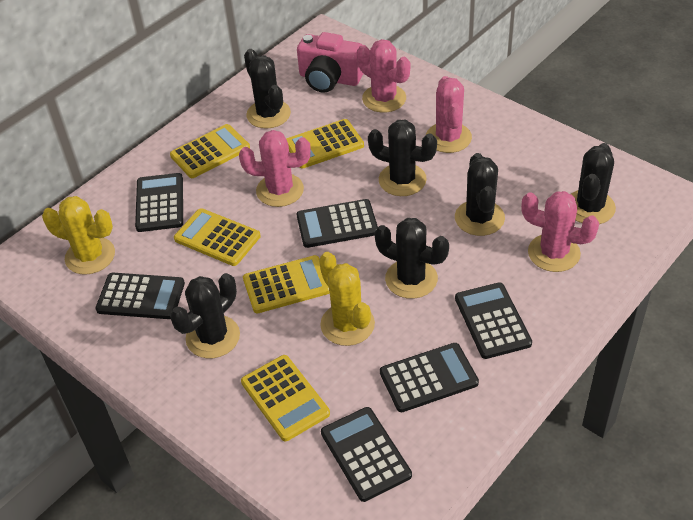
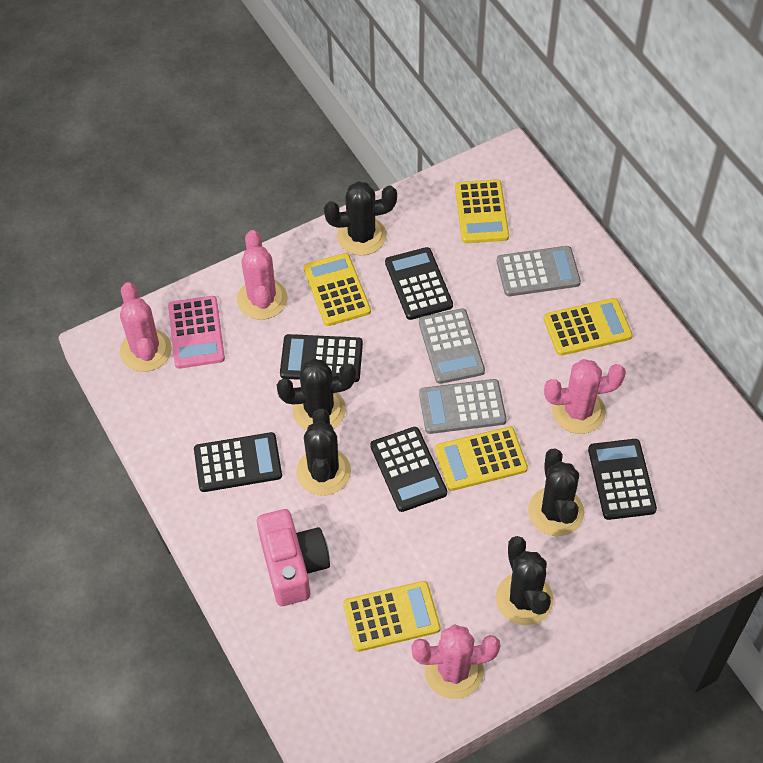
black cactus: 6 -> 5
black calculator: 6 -> 5
grey calculator: 0 -> 3
pink calculator: 0 -> 1
yellow cactus: 2 -> 0

